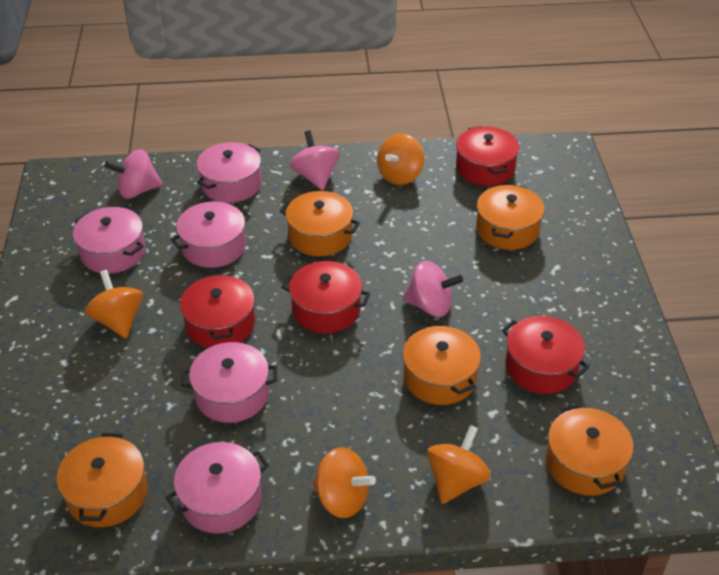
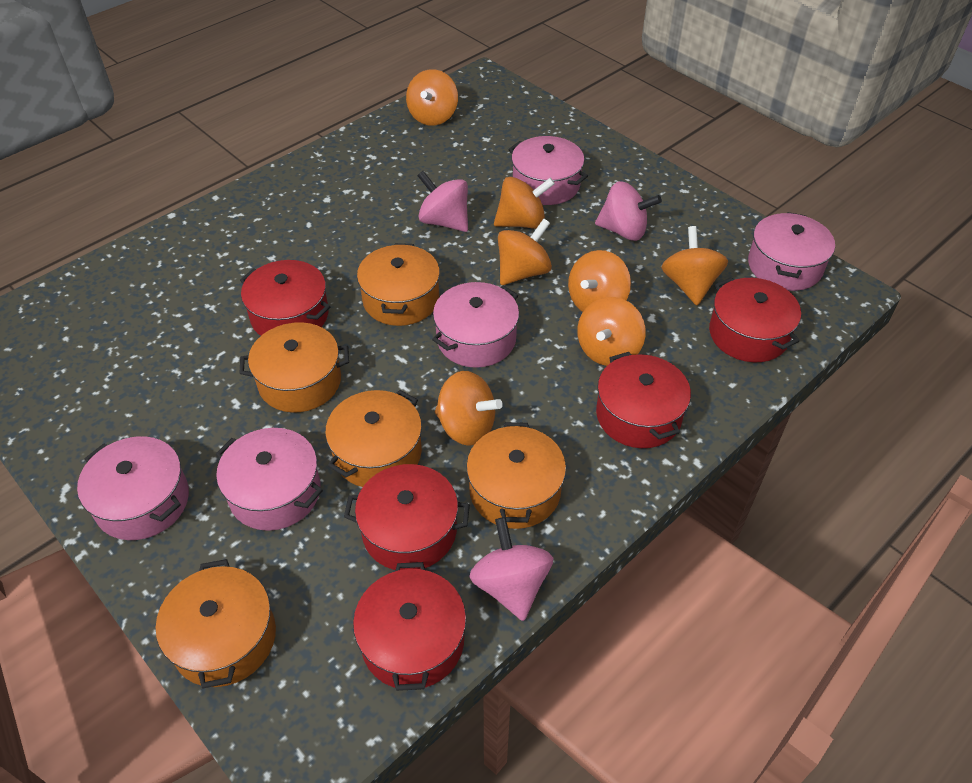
orange spinning top: 4 -> 7
red pot: 4 -> 5

